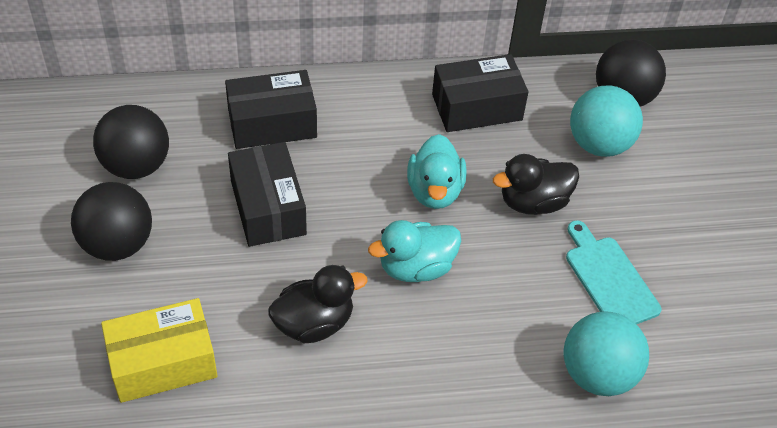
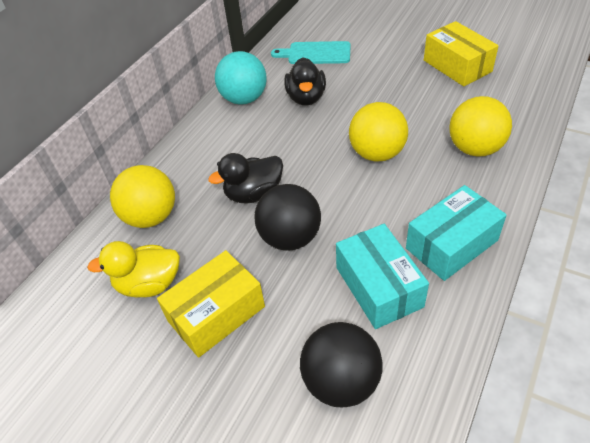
black ball: 3 -> 2
black box: 3 -> 0
turquoise ball: 2 -> 1
turquoise box: 0 -> 2
turquoise duck: 2 -> 0
yellow ball: 0 -> 3
yellow box: 1 -> 2
yellow duck: 0 -> 1

